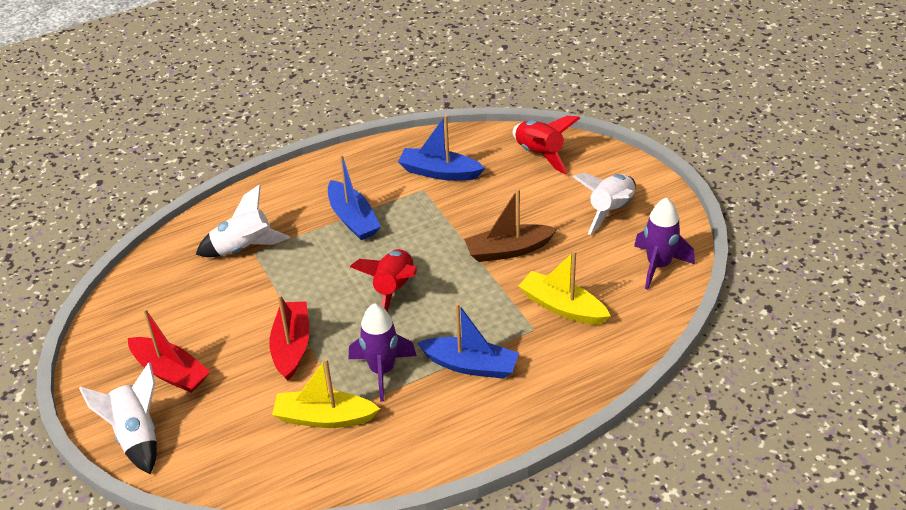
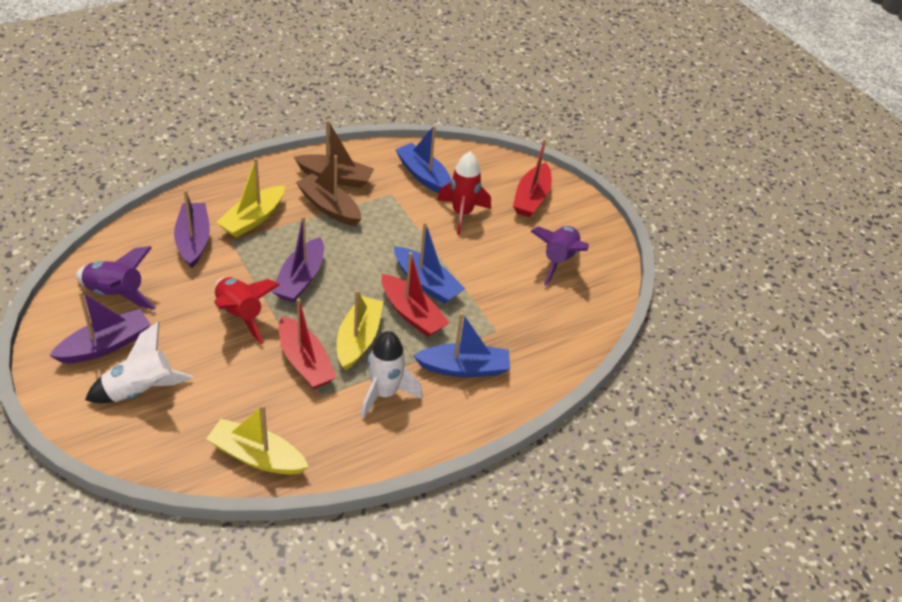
brown boat: 1 -> 2
purple boat: 0 -> 3
red boat: 2 -> 3
white rocket: 3 -> 2
yellow boat: 2 -> 3

